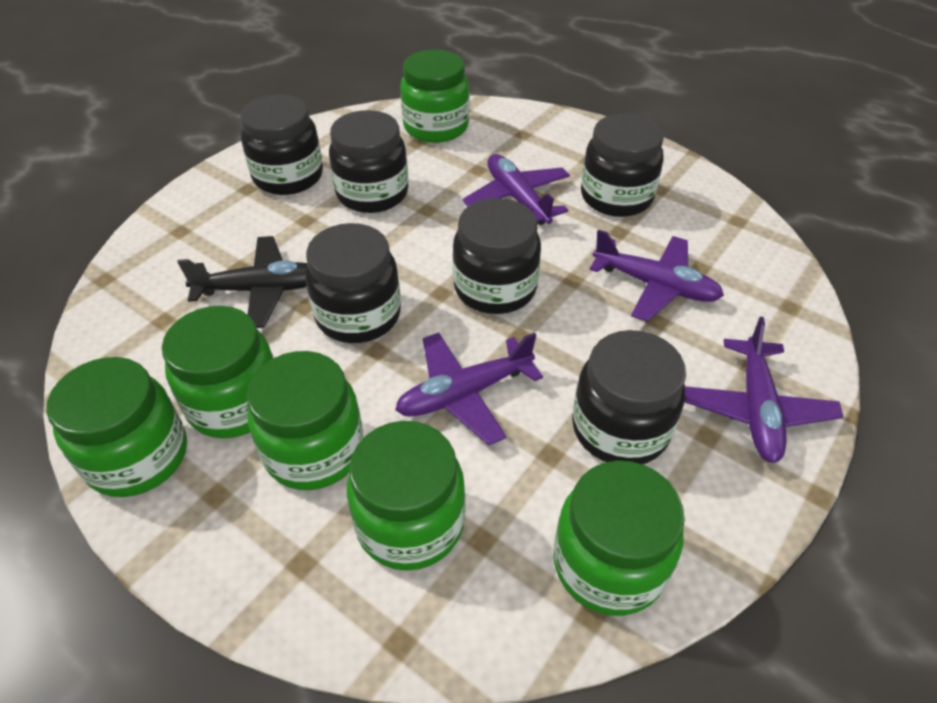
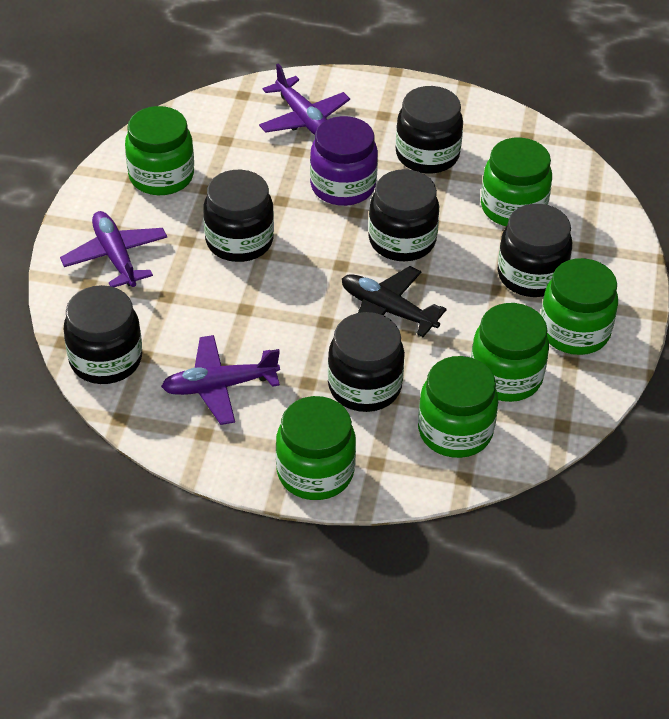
purple jar: 0 -> 1
purple plane: 4 -> 3

